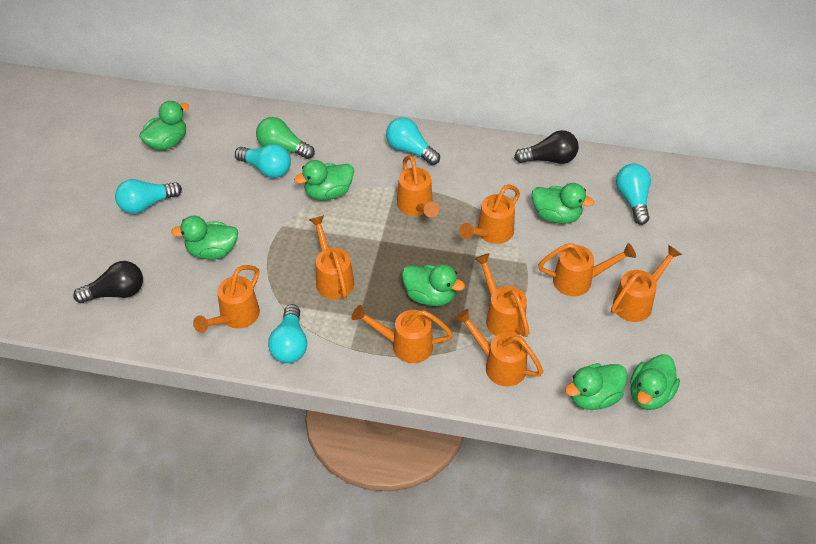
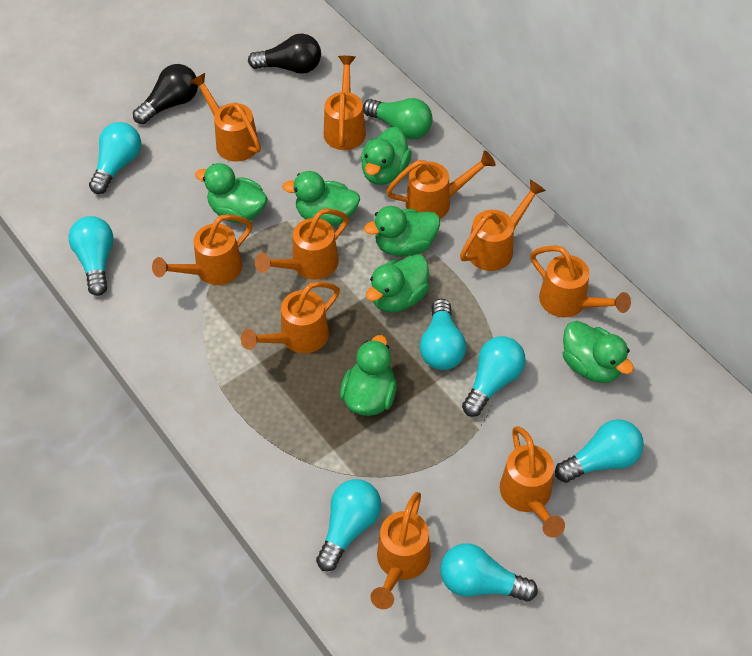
orange watering can: 9 -> 10
turquoise light bulb: 5 -> 7

